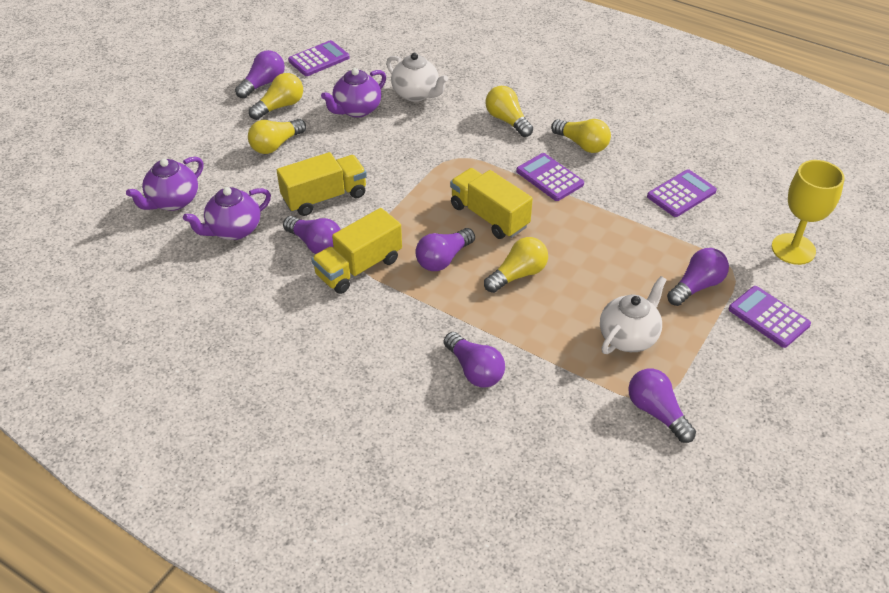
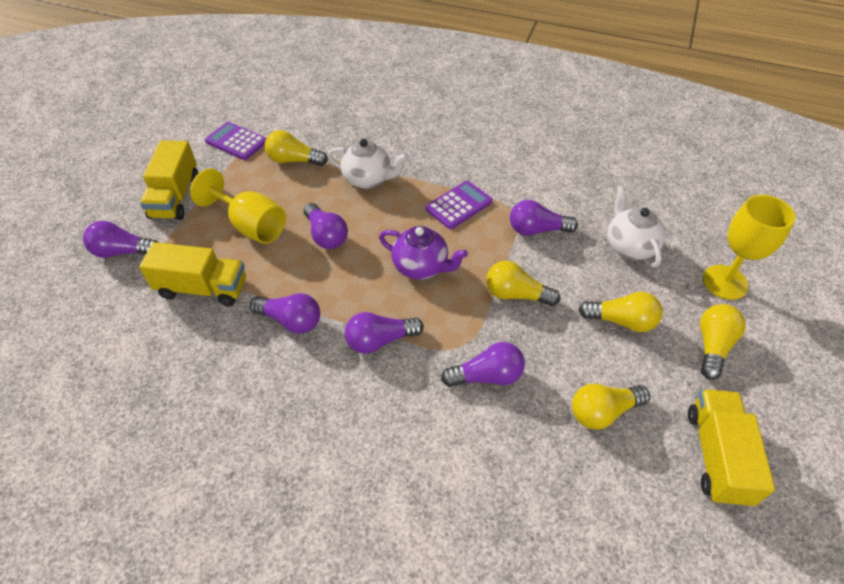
purple calculator: 4 -> 2
purple teapot: 3 -> 1
yellow goblet: 1 -> 2

